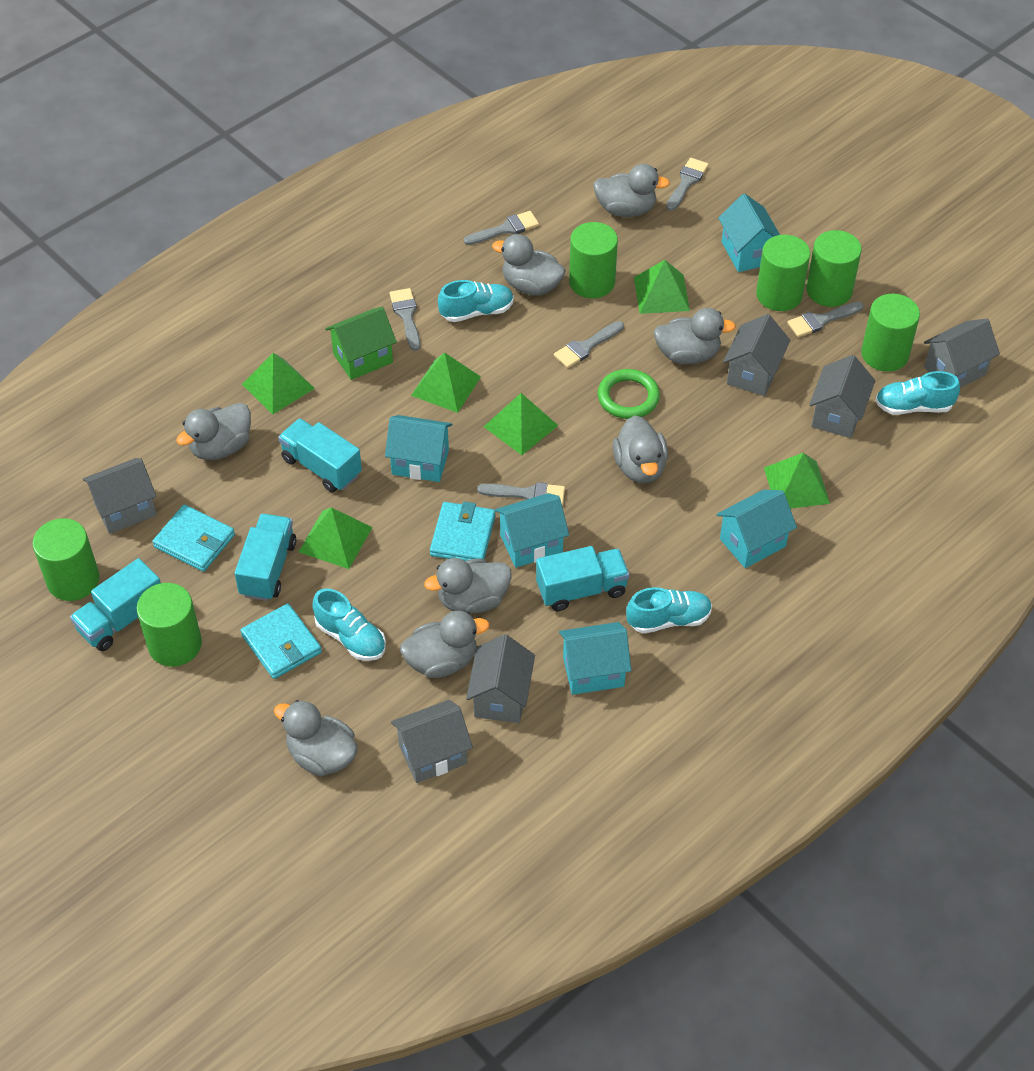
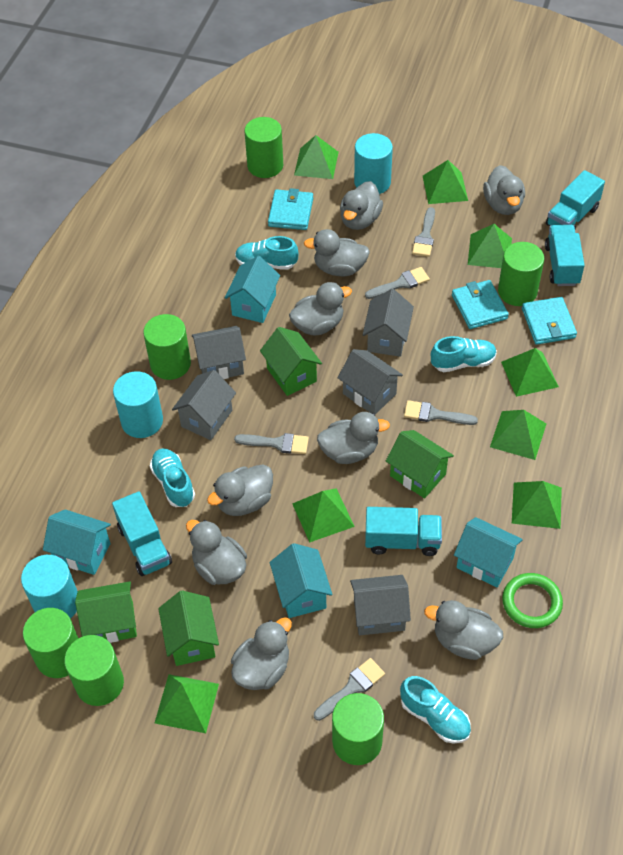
green house: 1 -> 4
green pyramid: 6 -> 8
grey brush: 6 -> 5
grey duck: 8 -> 9
grey house: 6 -> 5
turquoise cylinder: 0 -> 3
turquoise house: 5 -> 4

